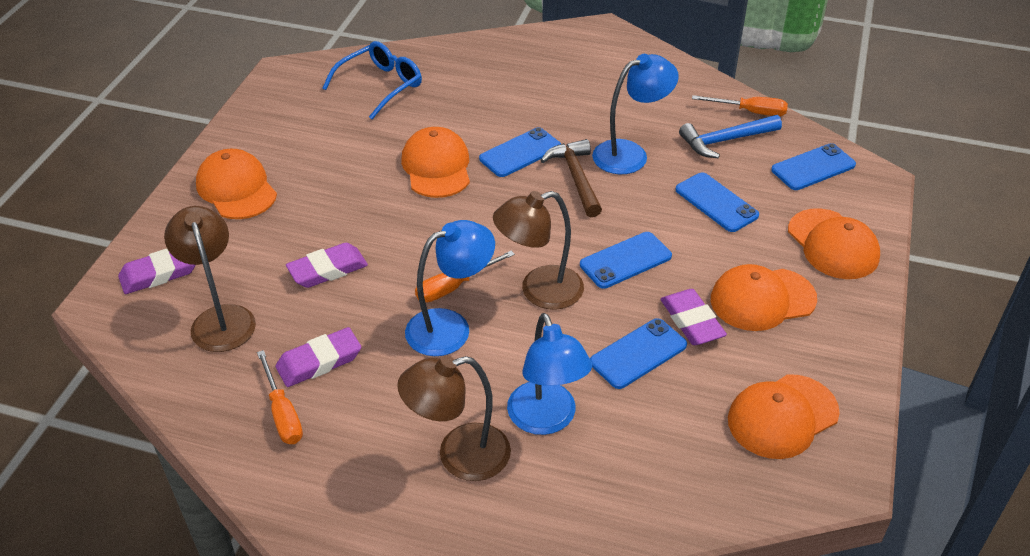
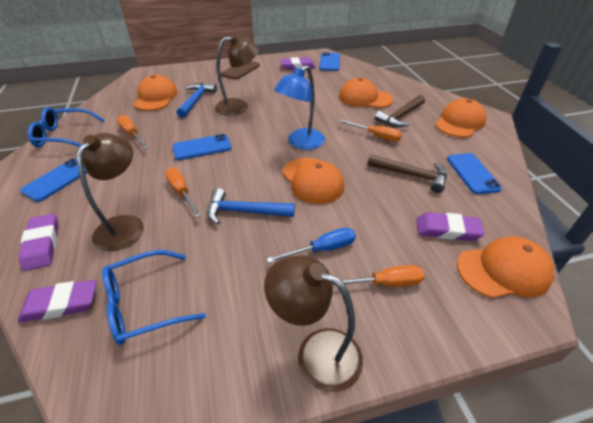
blue glasses: 1 -> 2
blue hammer: 1 -> 2
blue lamp: 3 -> 1
blue phone: 5 -> 4
blue screwdriver: 0 -> 1
brown hammer: 1 -> 2
brown phone: 0 -> 1
orange screwdriver: 3 -> 4

